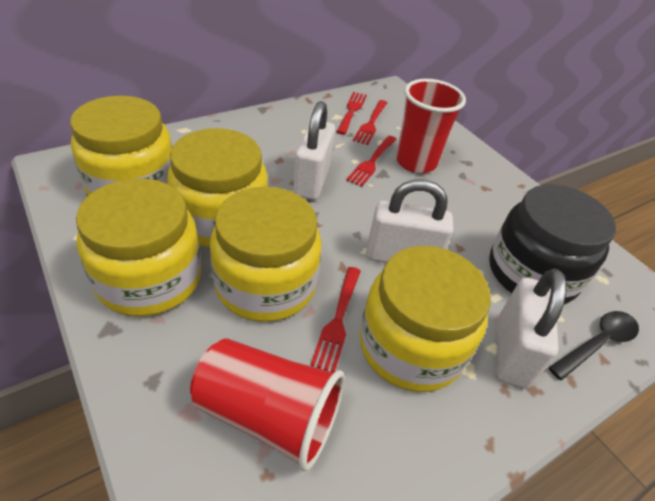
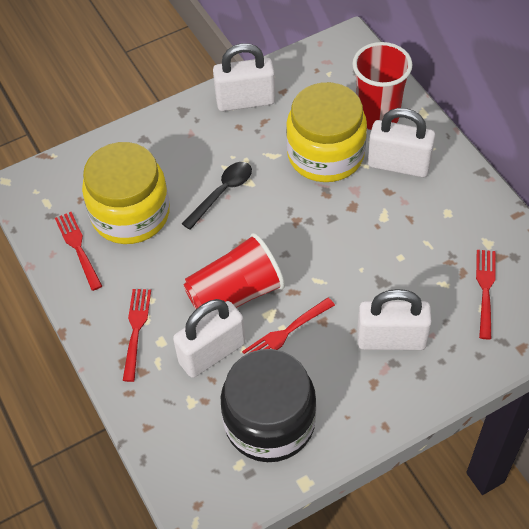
white padlock: 3 -> 4
yellow jar: 5 -> 2

